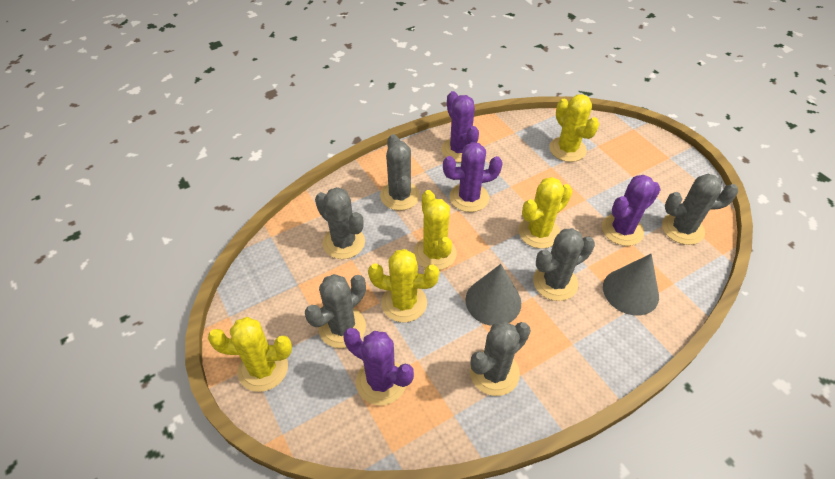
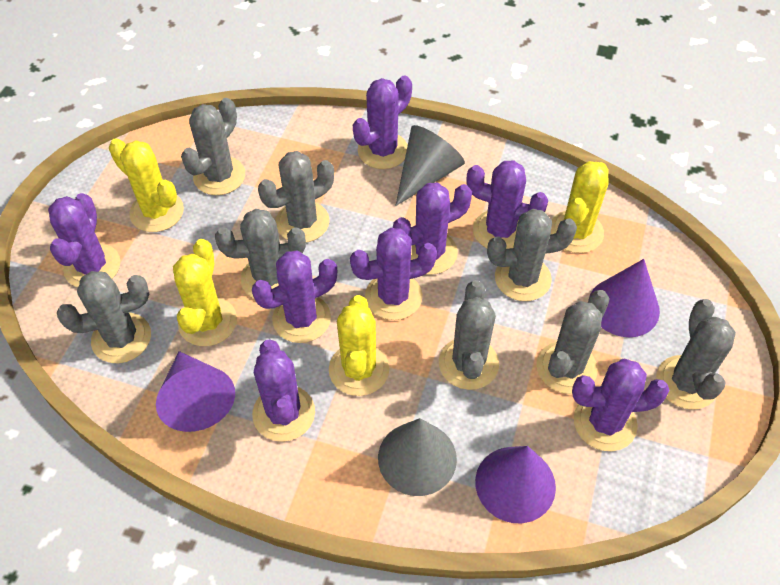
grey cactus: 6 -> 8
purple cactus: 4 -> 8
purple cone: 0 -> 3
yellow cactus: 5 -> 4

